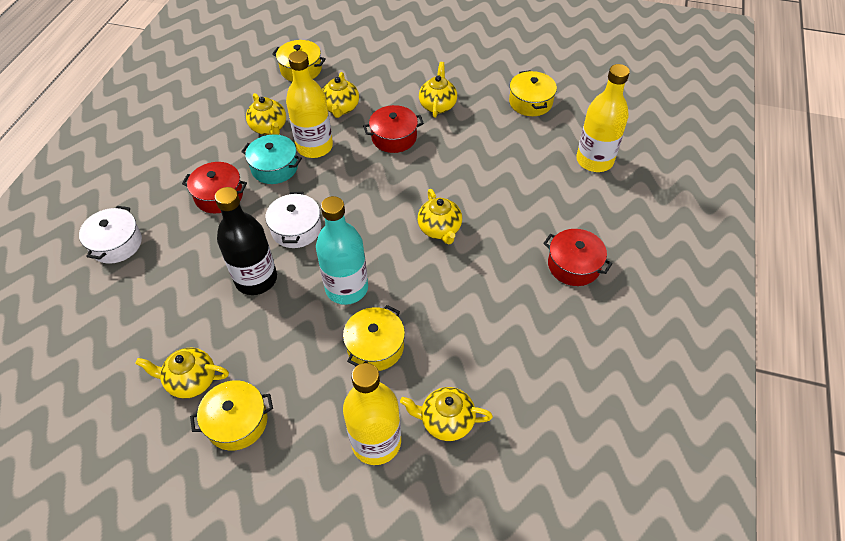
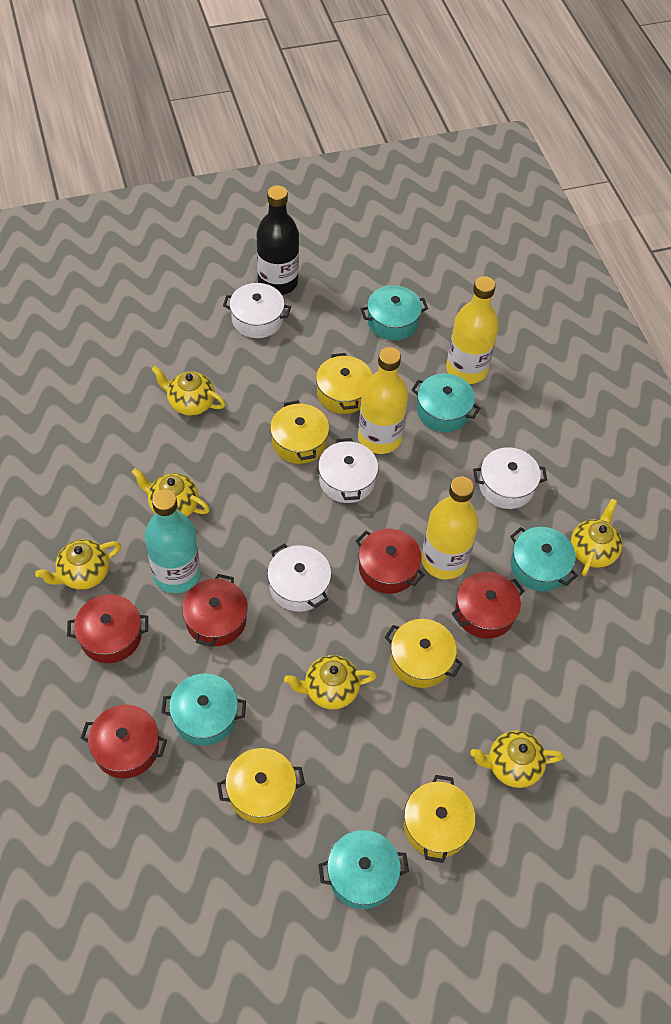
red pot: 3 -> 5
turquoise pot: 1 -> 5
white pot: 2 -> 4
yellow pot: 4 -> 5

